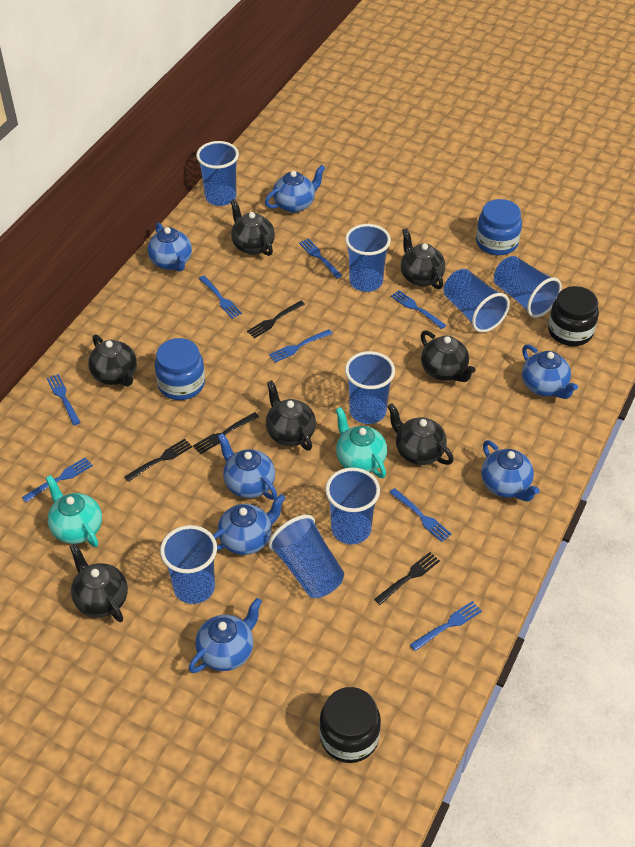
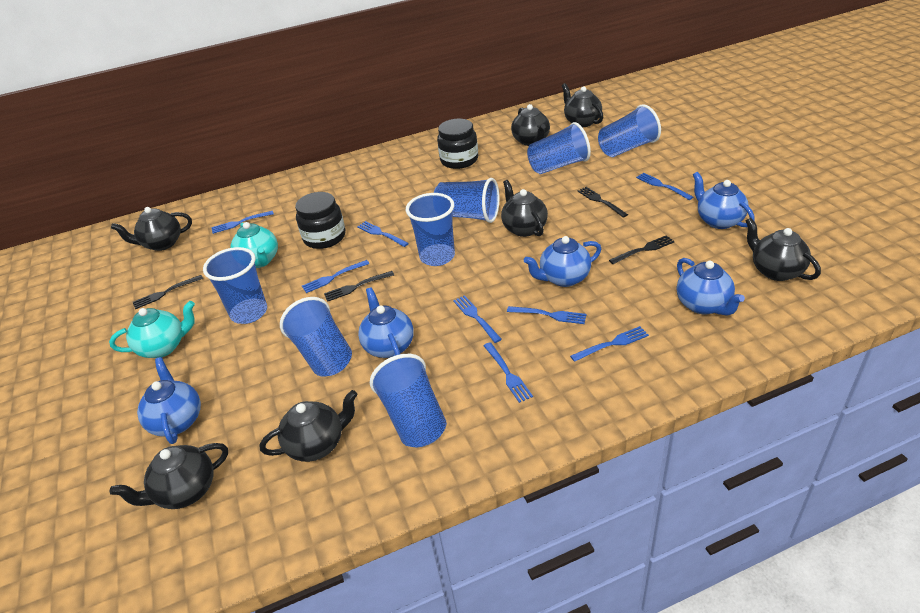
blue cup: 8 -> 7
blue jar: 2 -> 0
blue teapot: 7 -> 5

